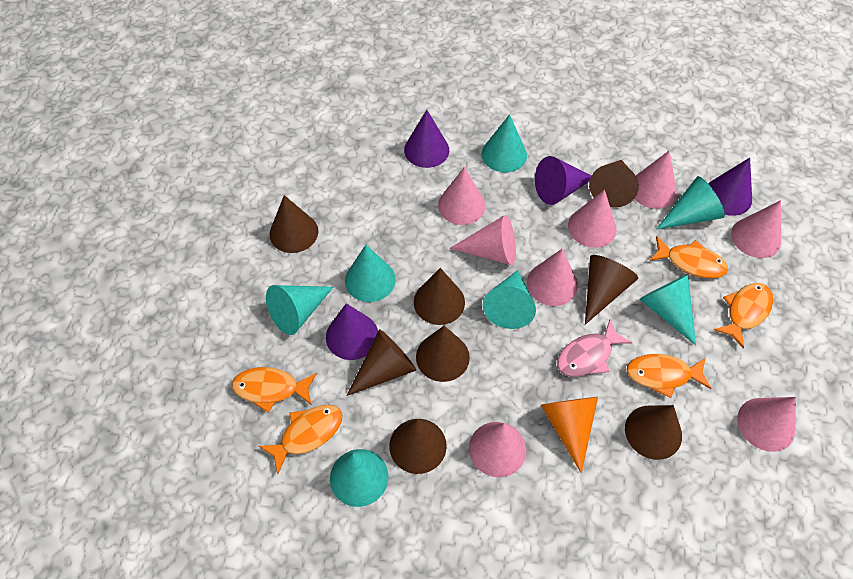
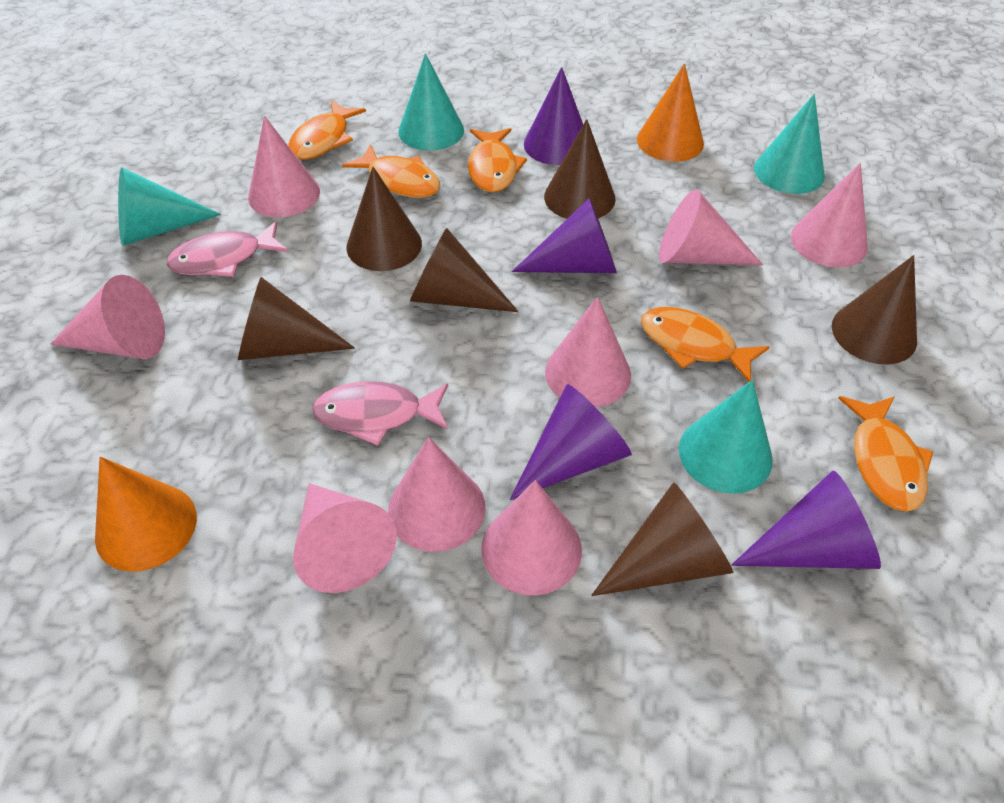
brown cone: 8 -> 6
orange cone: 1 -> 2
pink fish: 1 -> 2
turquoise cone: 7 -> 4

